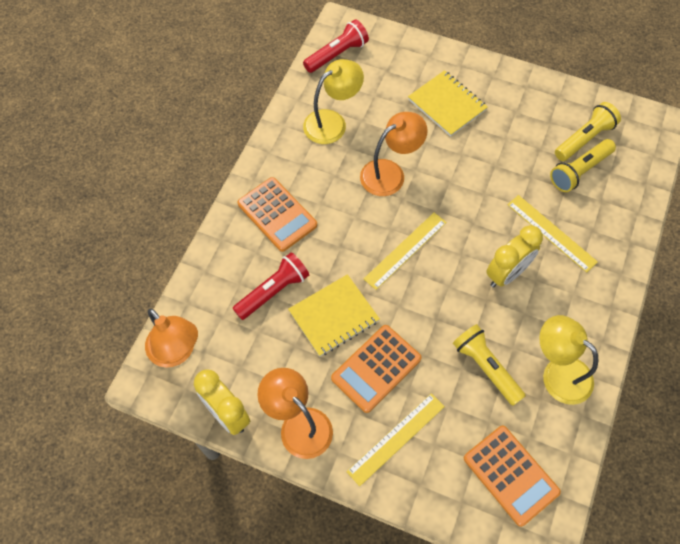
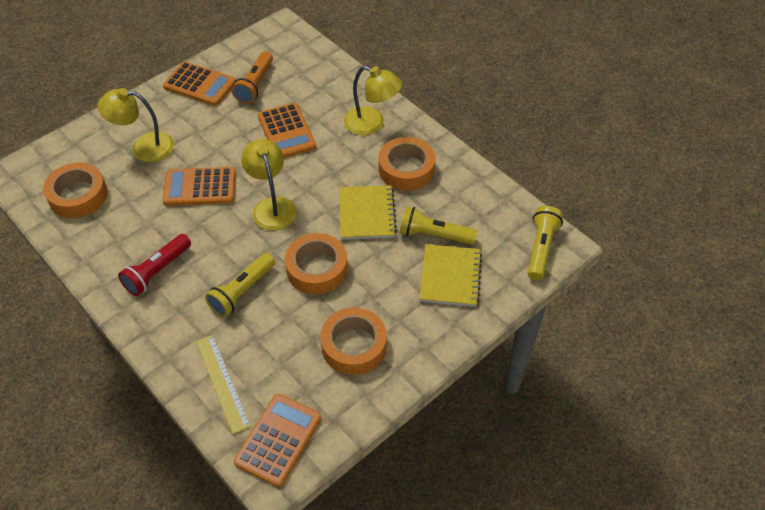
orange calculator: 3 -> 4
orange flashlight: 0 -> 1
orange lamp: 3 -> 0
orange tape: 0 -> 4
red flashlight: 2 -> 1
yellow clock: 2 -> 0
yellow lamp: 2 -> 3
yellow ruler: 3 -> 1

